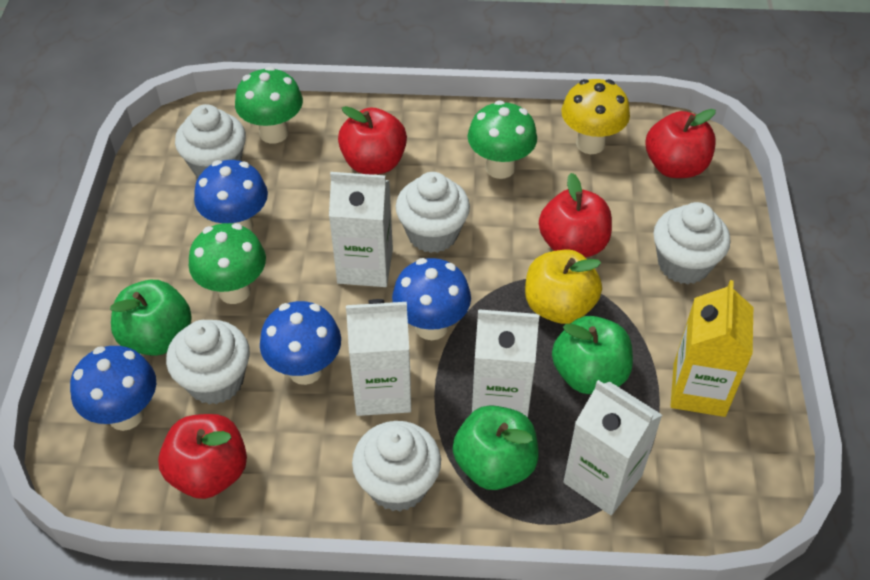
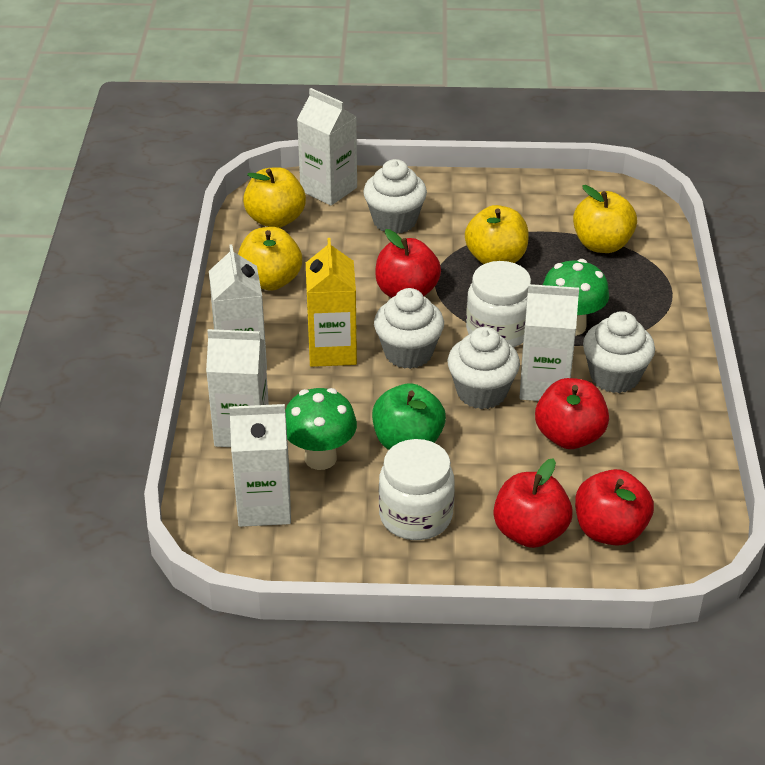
blue mushroom: 4 -> 0
green apple: 3 -> 1
green mushroom: 3 -> 2
white carton: 4 -> 5
white cupcake: 5 -> 4
white jar: 0 -> 2
yellow apple: 1 -> 4
yellow mushroom: 1 -> 0

